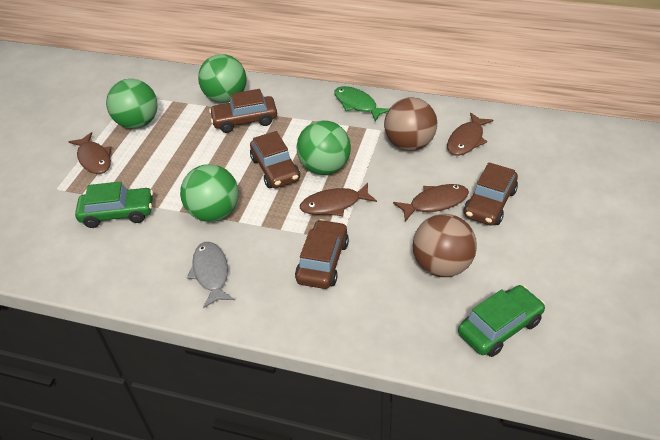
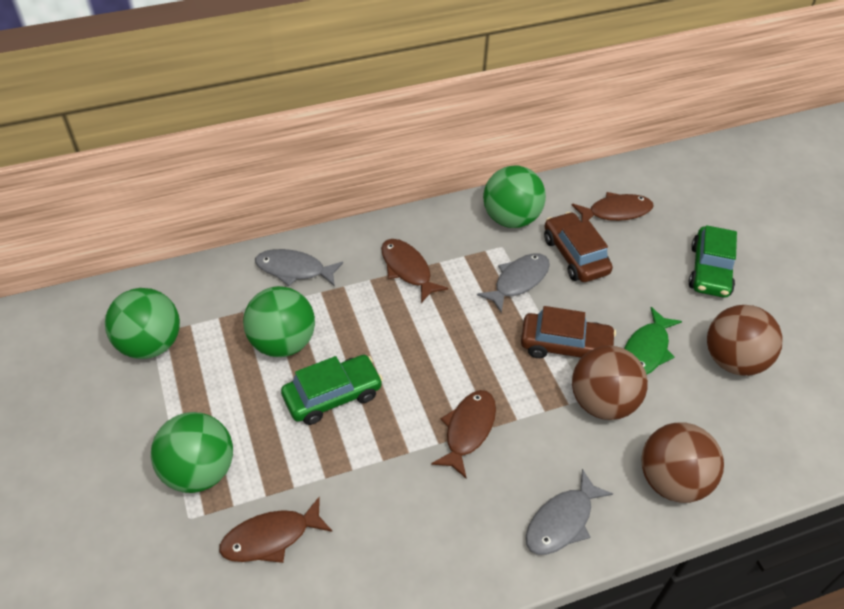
brown ball: 2 -> 3
brown car: 4 -> 2
grey fish: 1 -> 3

